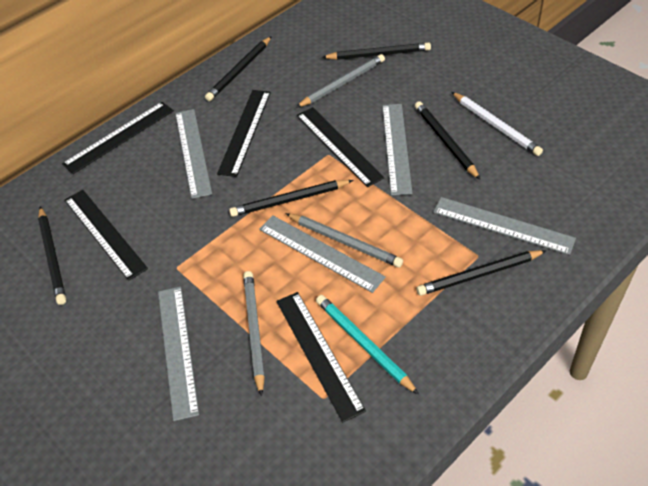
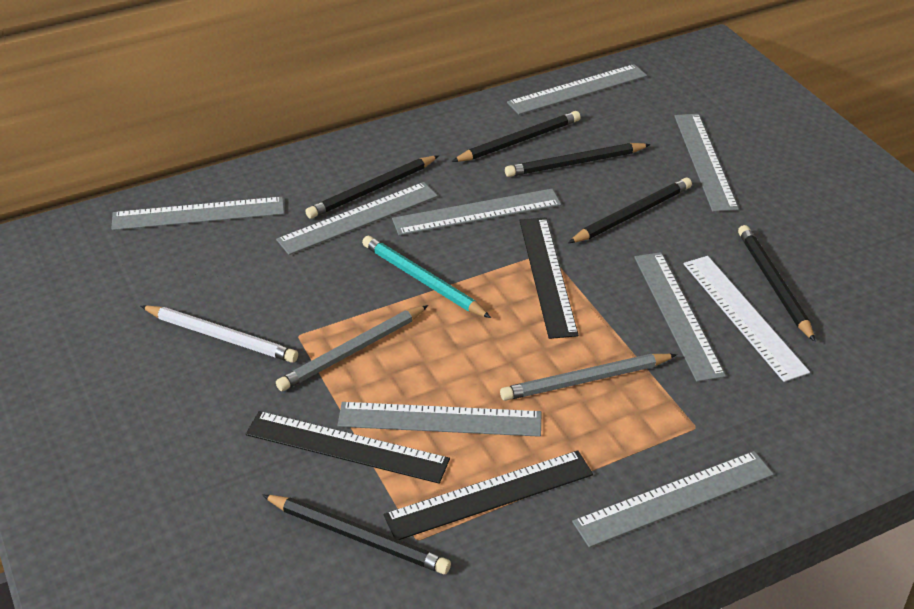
black ruler: 5 -> 3
grey pencil: 3 -> 2
grey ruler: 5 -> 8
white ruler: 0 -> 1

